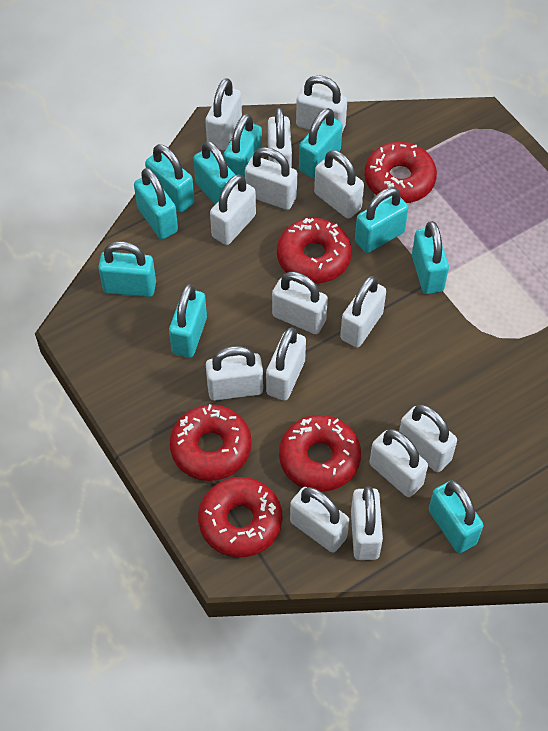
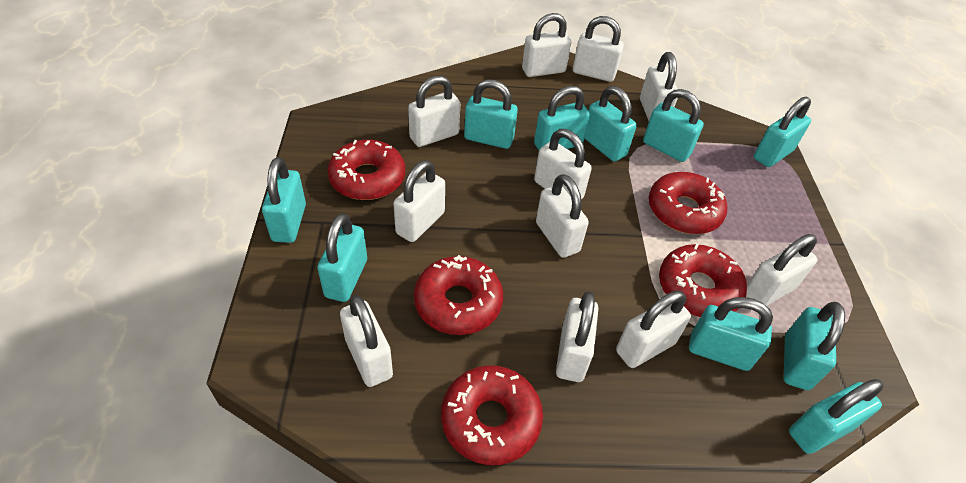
white padlock: 14 -> 11

